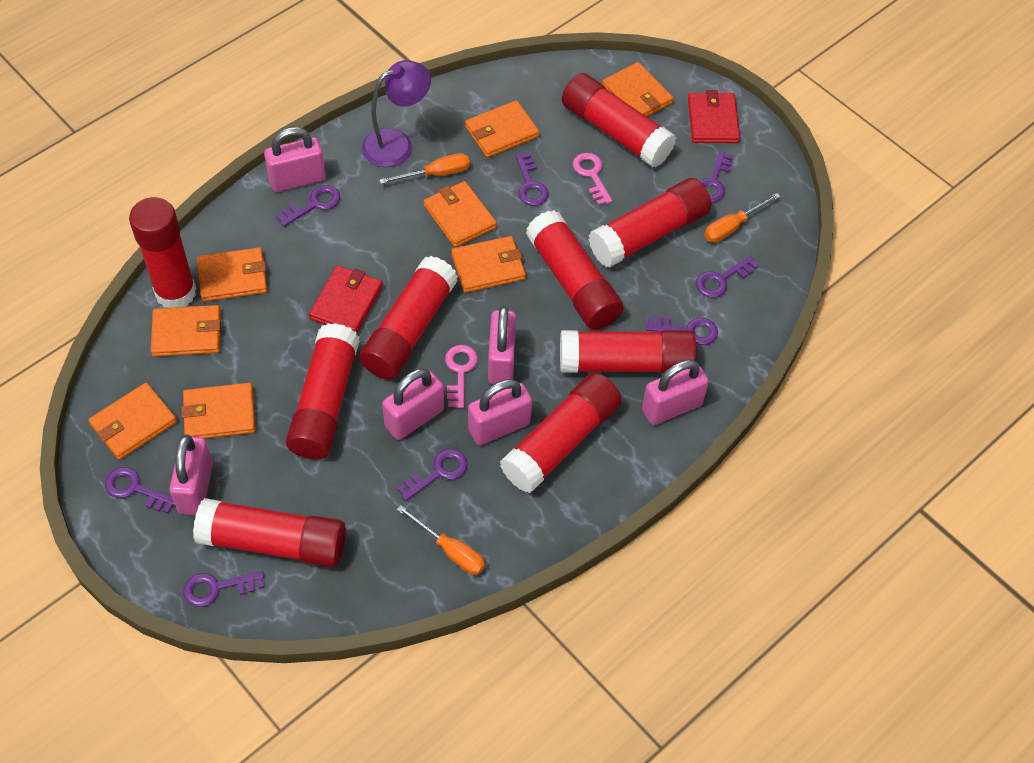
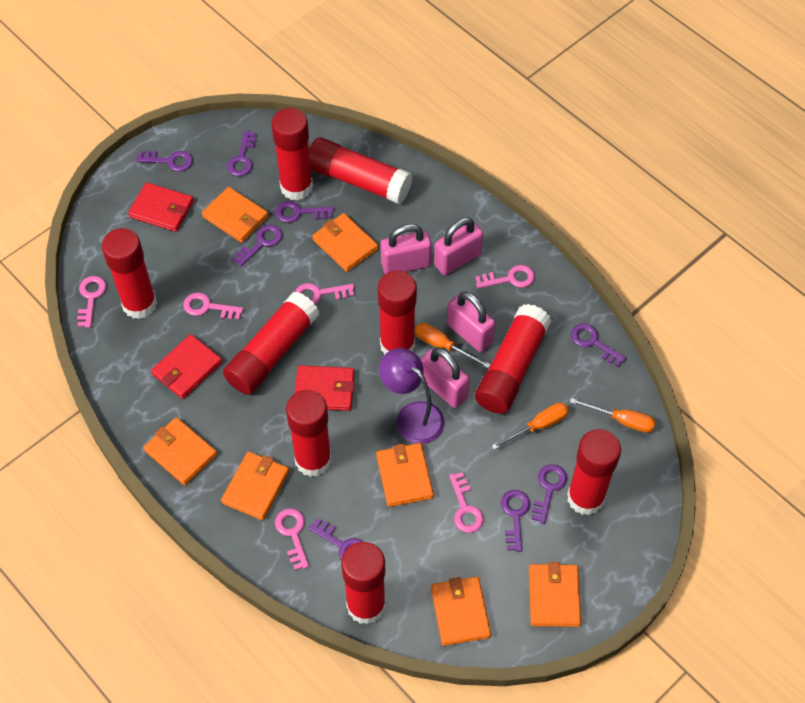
orange wallet: 8 -> 7
pink key: 2 -> 6
pink padlock: 6 -> 4
red wallet: 2 -> 3

